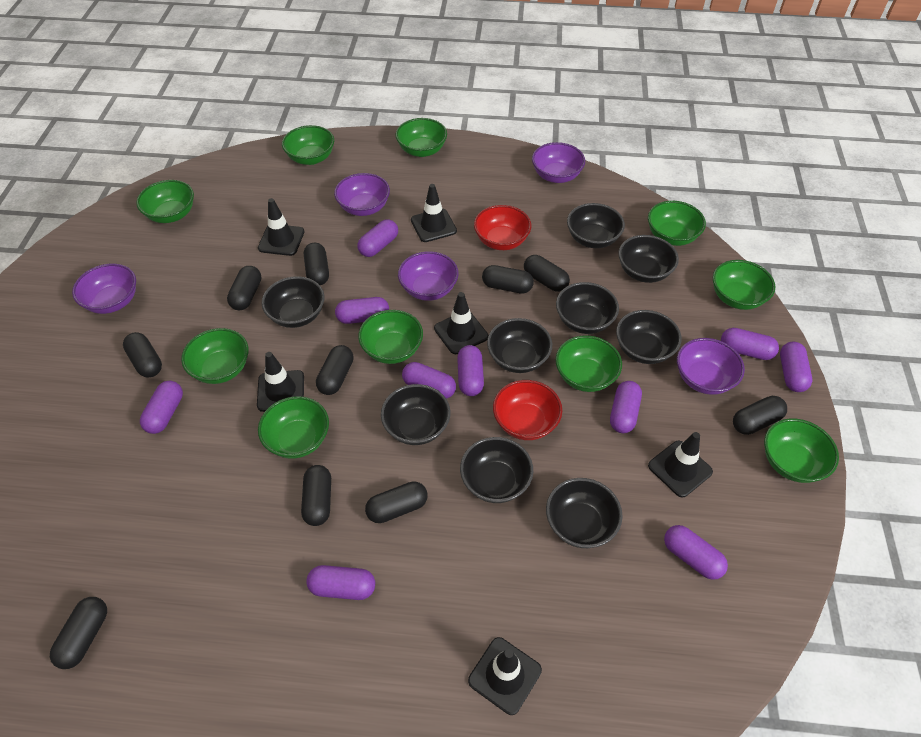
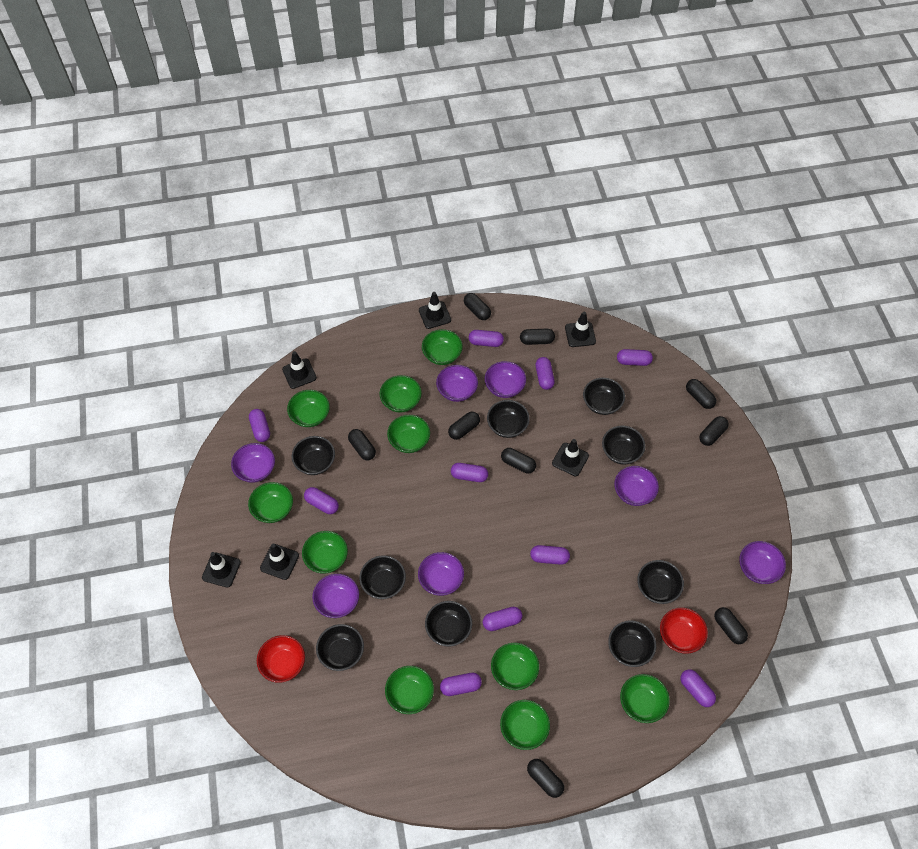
black capsule: 10 -> 9
purple bowl: 5 -> 7

